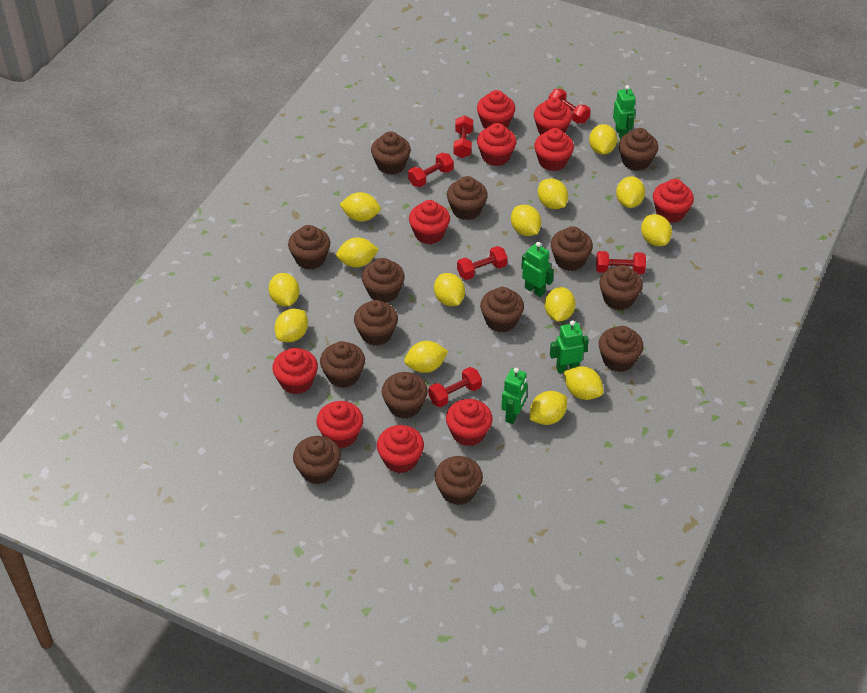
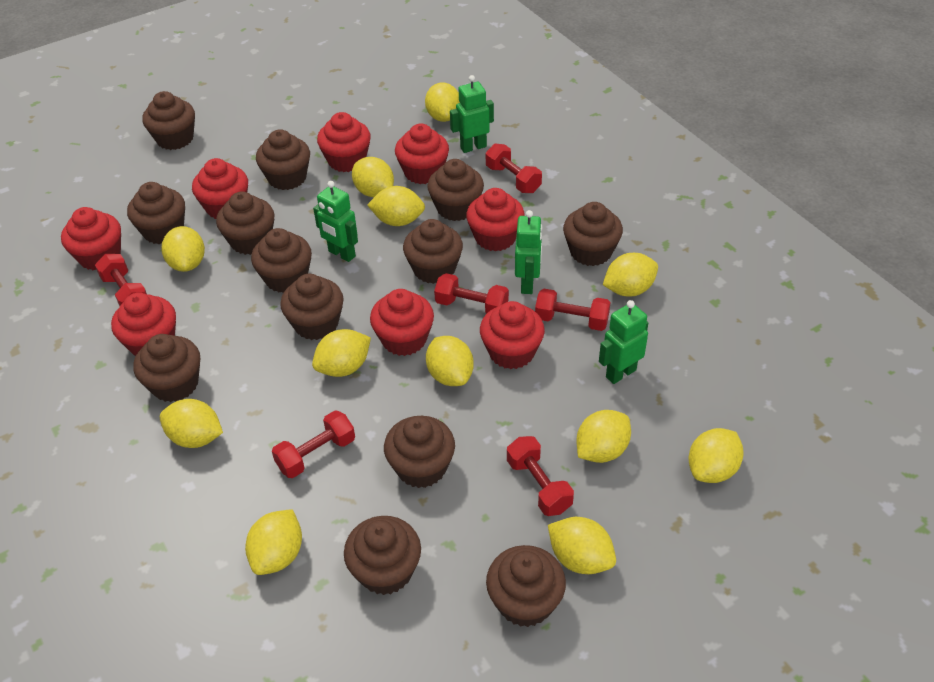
brown cupcake: 14 -> 13
red cupcake: 10 -> 8
yellow lemon: 14 -> 12

